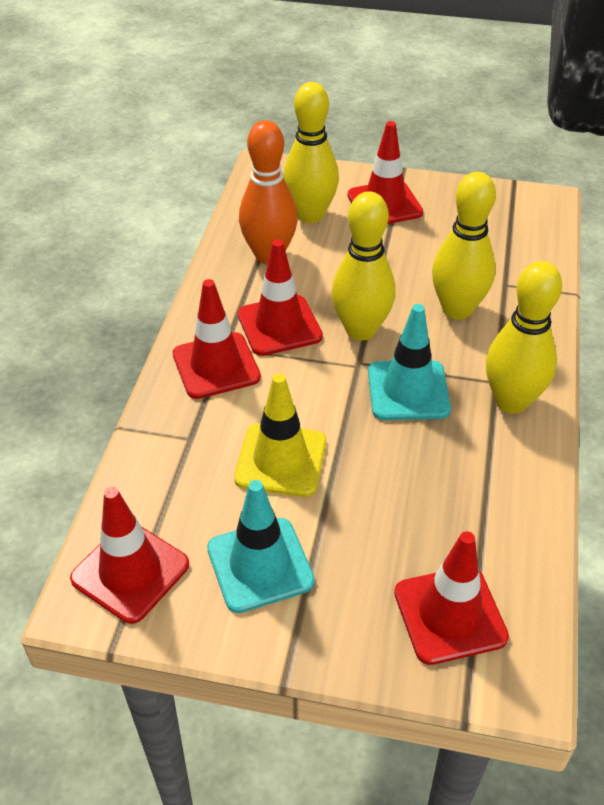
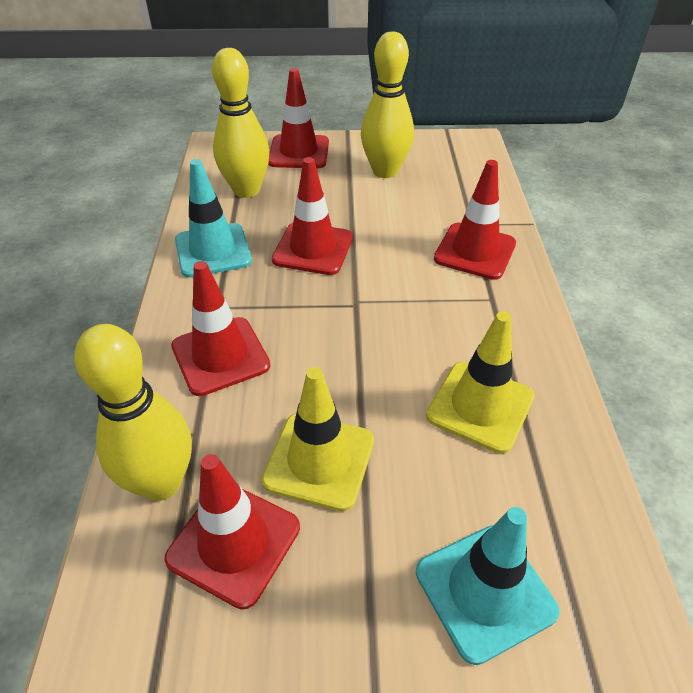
orange bowling pin: 1 -> 0
yellow bowling pin: 4 -> 3
yellow traffic cone: 1 -> 2

